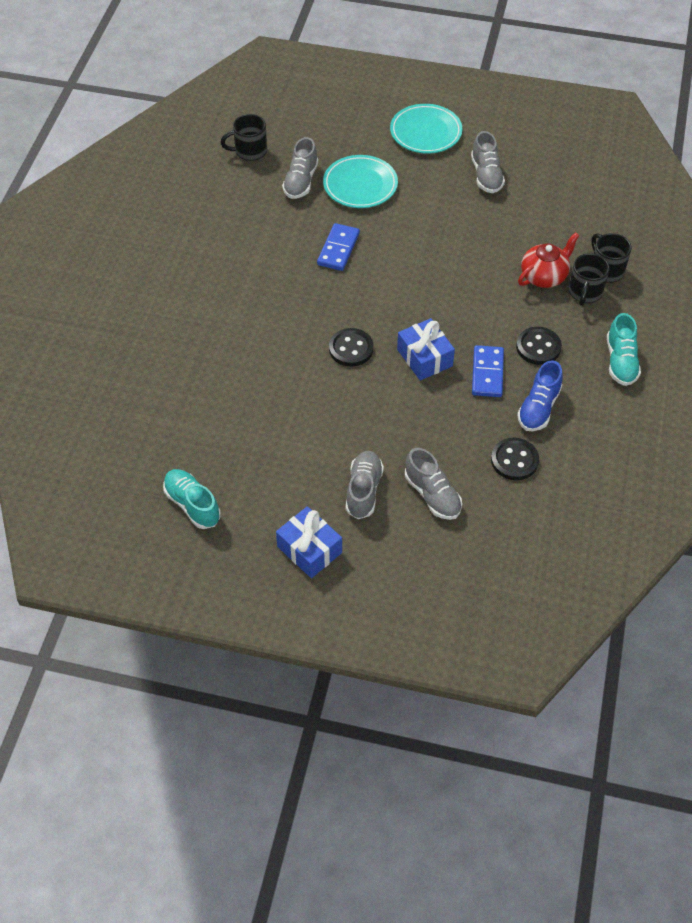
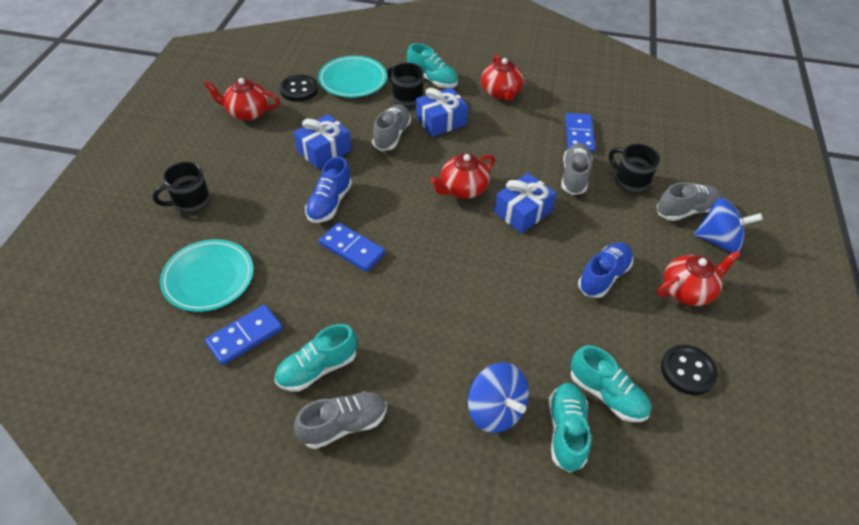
black button: 3 -> 2
blue domino: 2 -> 3
blue gift: 2 -> 3
blue shoe: 1 -> 2
blue spinning top: 0 -> 2
red teapot: 1 -> 4
turquoise shoe: 2 -> 4

